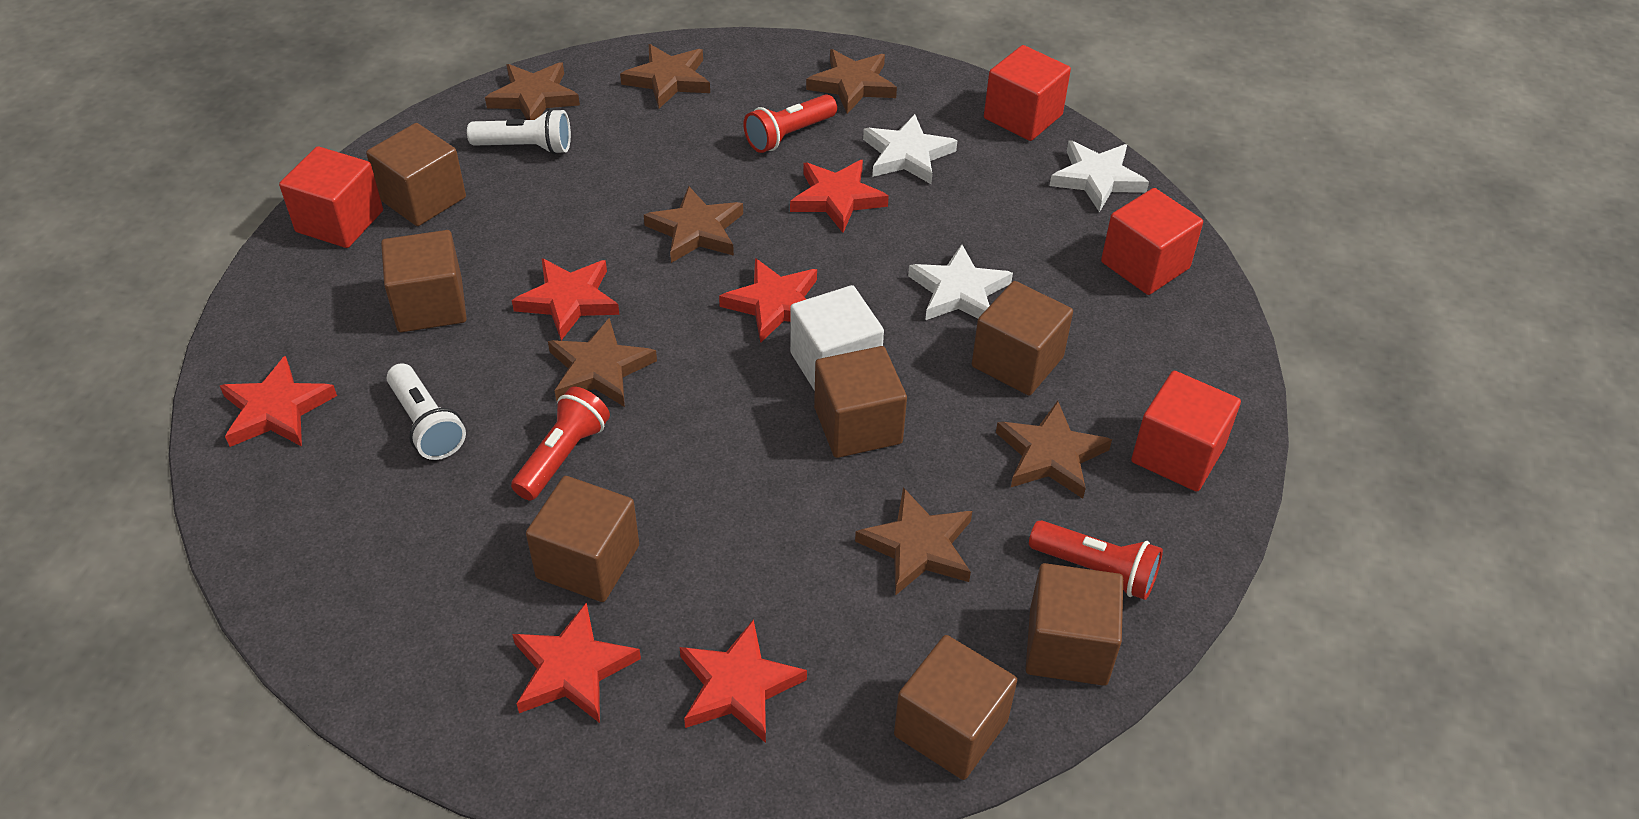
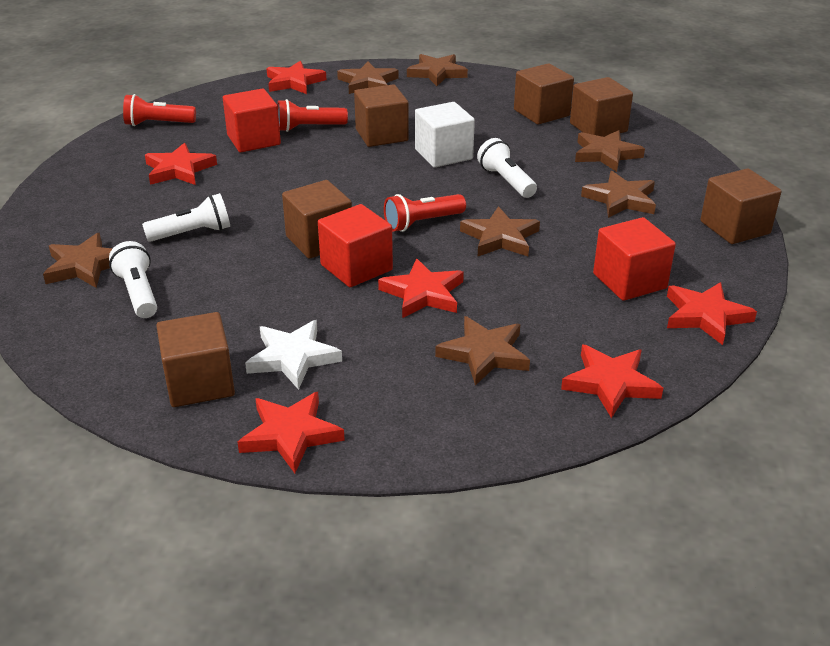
brown cube: 7 -> 6
red cube: 4 -> 3
white flashlight: 2 -> 3
white star: 3 -> 1

